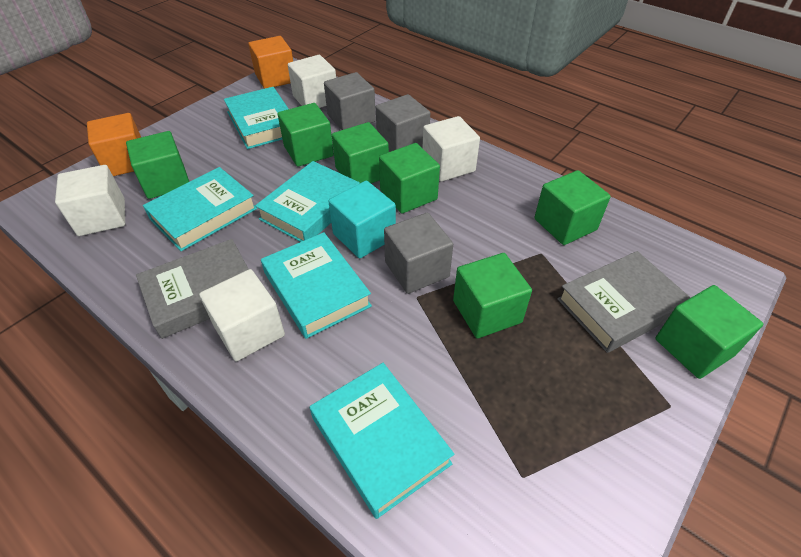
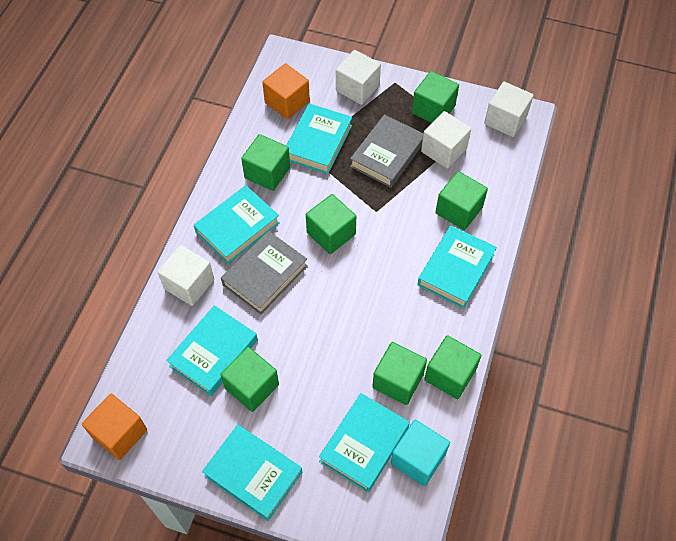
grey cube: 3 -> 0
turquoise book: 5 -> 6

